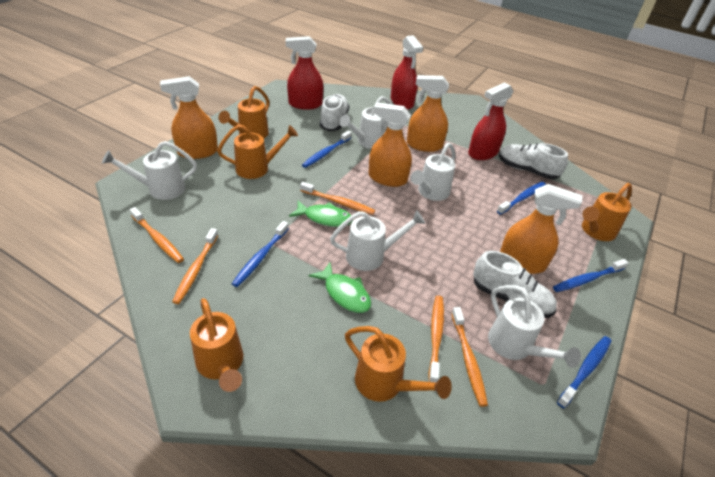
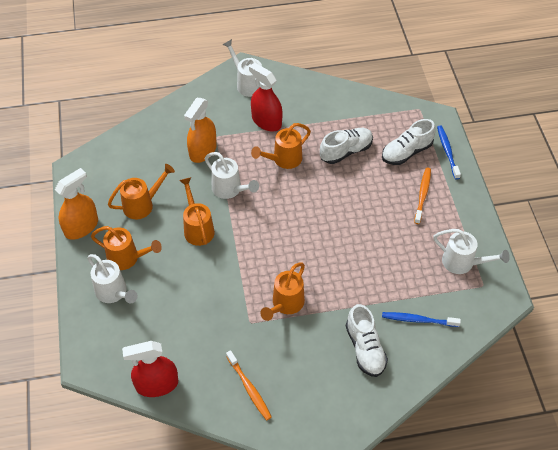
blue toothbrush: 5 -> 2
green fish: 2 -> 0
orange spray bottle: 4 -> 2
orange toothbrush: 5 -> 2
red spray bottle: 3 -> 2
white watering can: 5 -> 4

